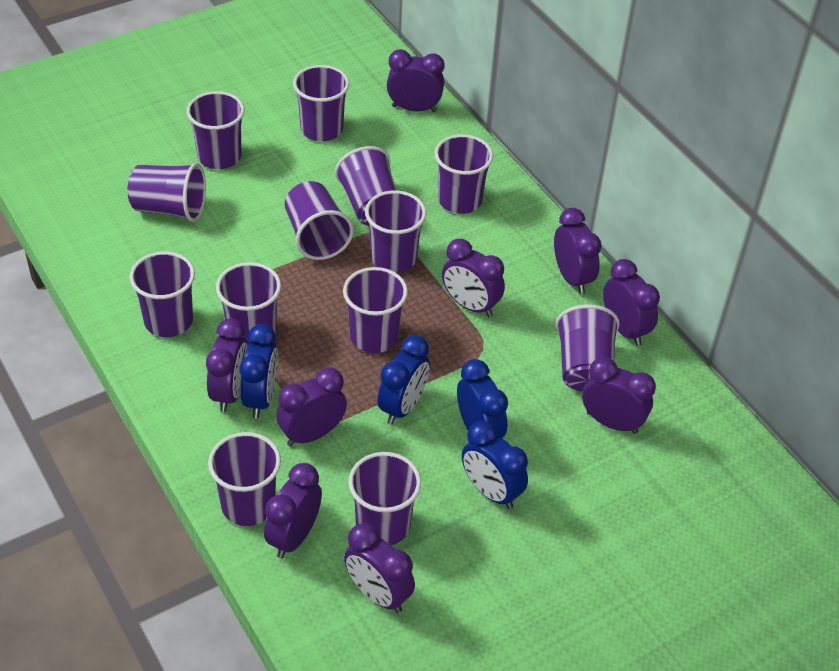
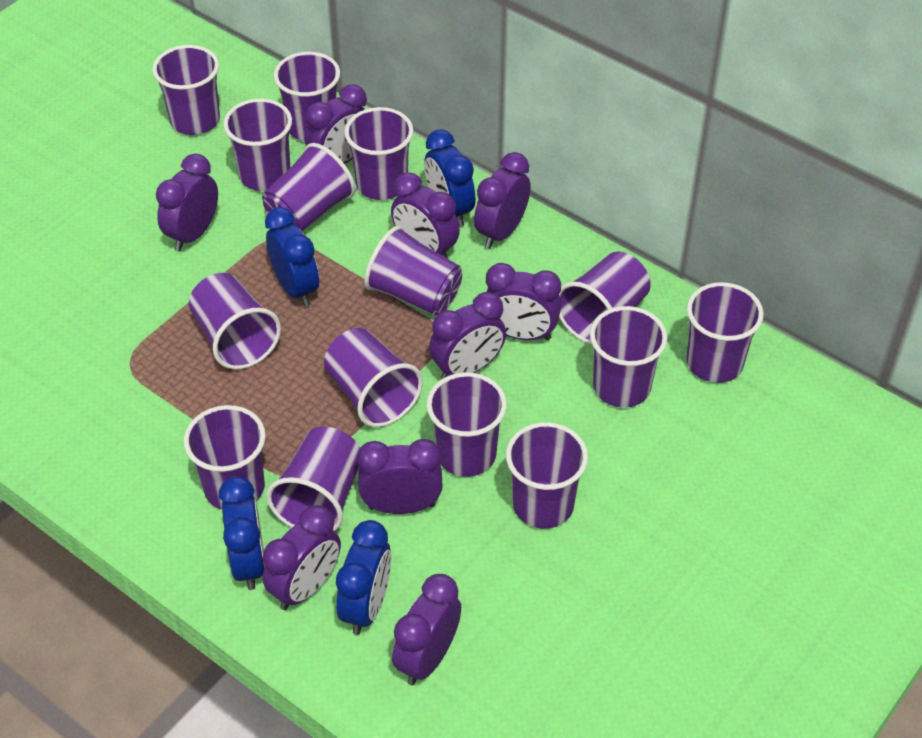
purple cup: 13 -> 15

